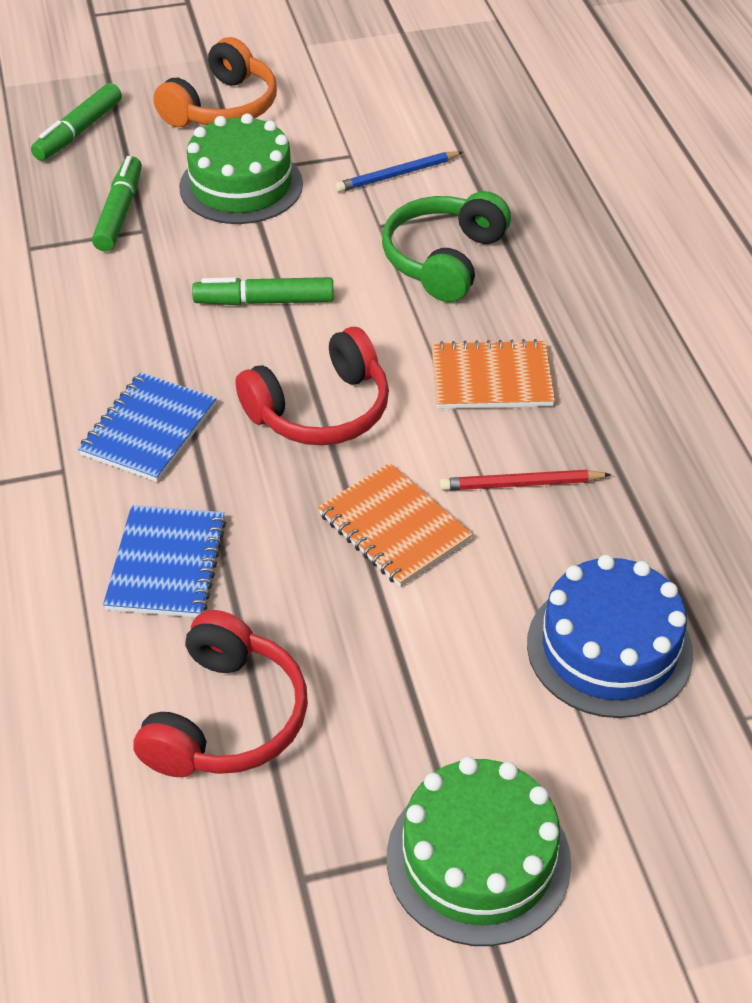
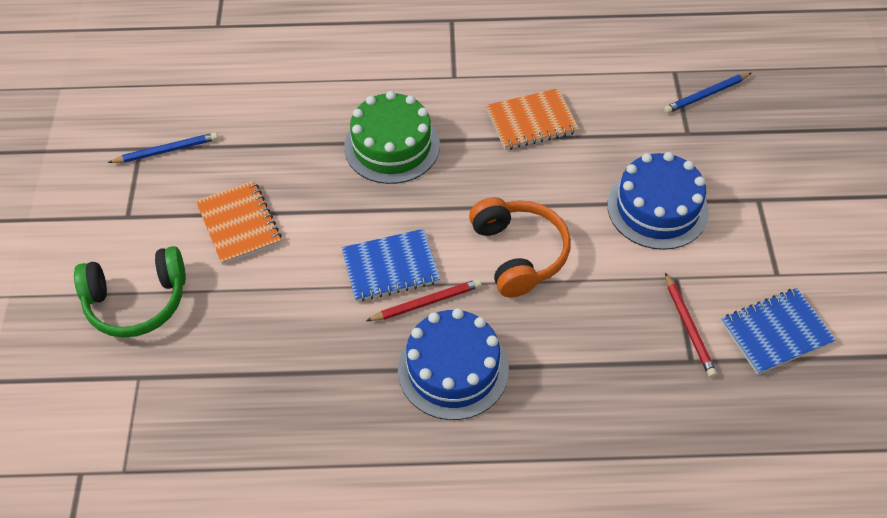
blue cake: 1 -> 2
blue pencil: 1 -> 2
green cake: 2 -> 1
green marker: 3 -> 0
red headphones: 2 -> 0
red pencil: 1 -> 2

